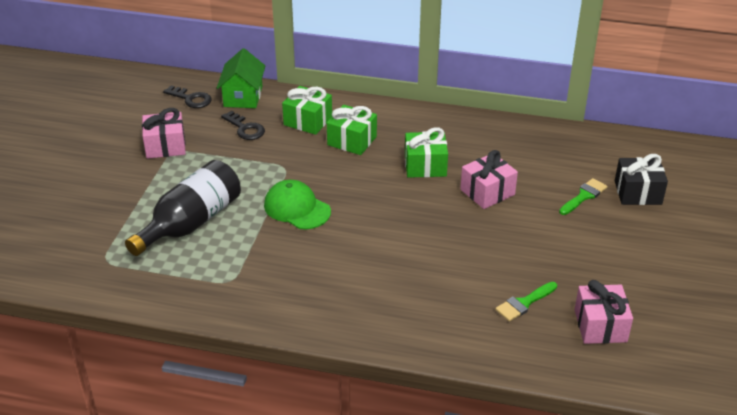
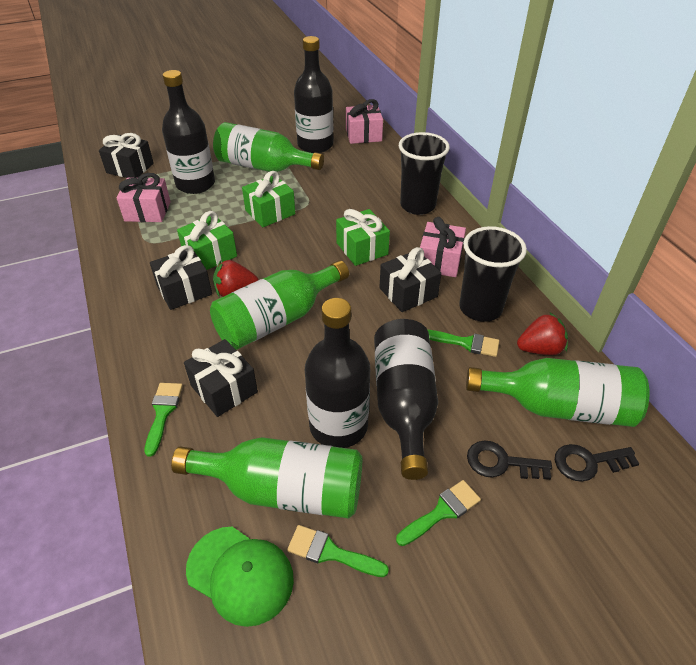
black bottle: 1 -> 4
black cup: 0 -> 2
black gift: 1 -> 4
green bottle: 0 -> 4
green brush: 2 -> 4
green house: 1 -> 0
red strawberry: 0 -> 2

